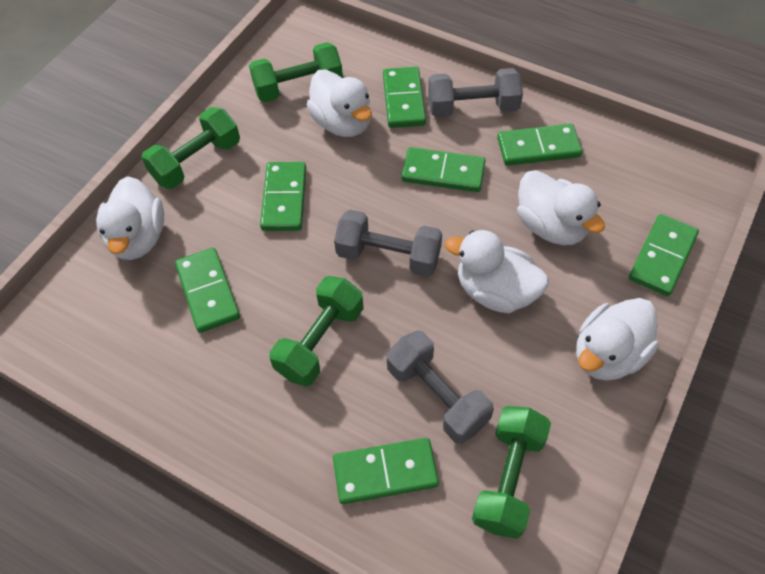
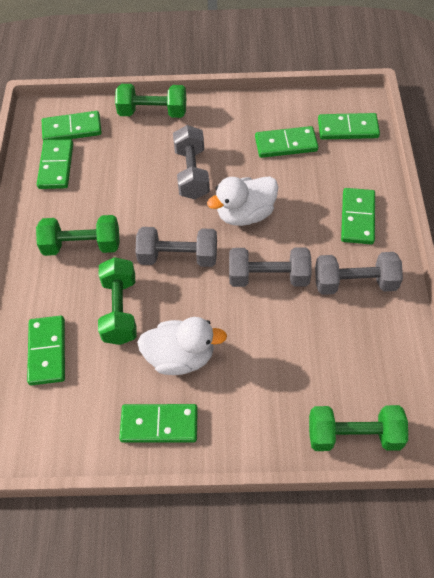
grey dumbbell: 3 -> 4
white duck: 5 -> 2

